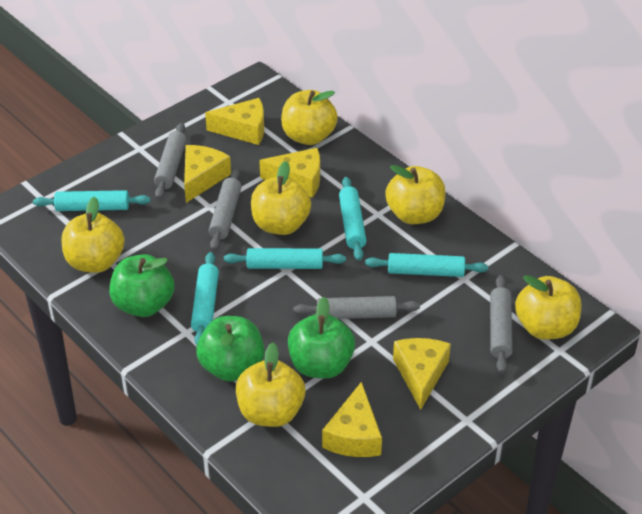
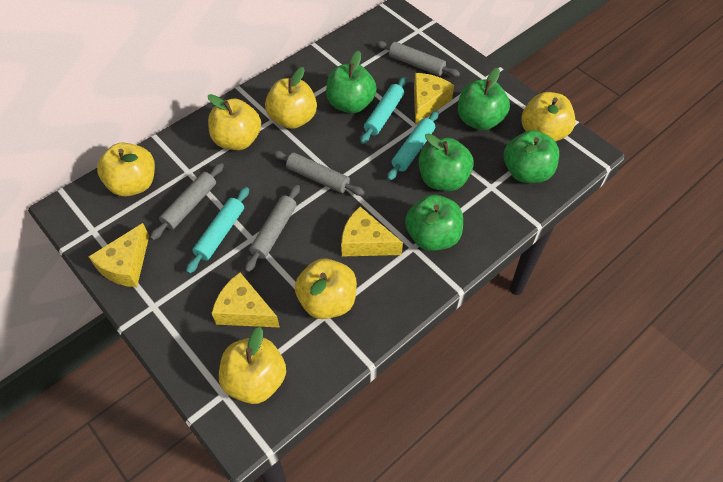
green apple: 3 -> 5
turquoise rolling pin: 5 -> 3
yellow cheese: 5 -> 4

